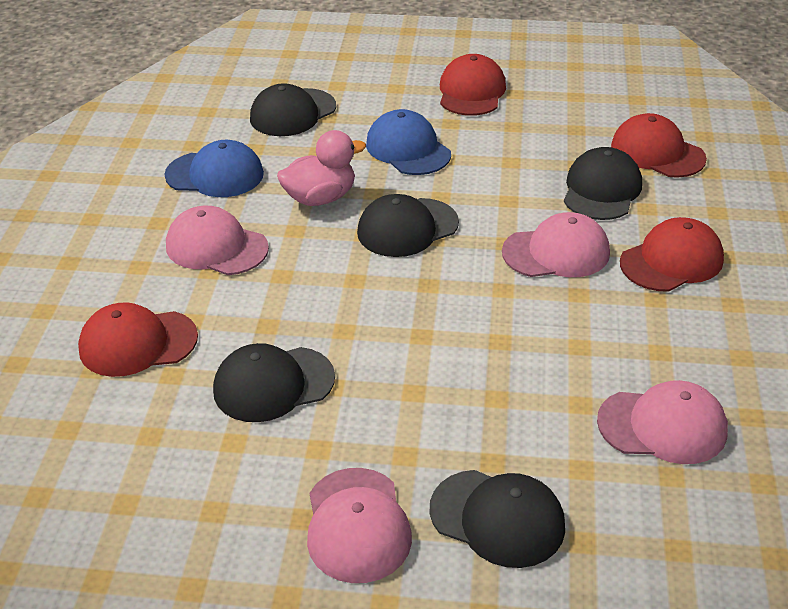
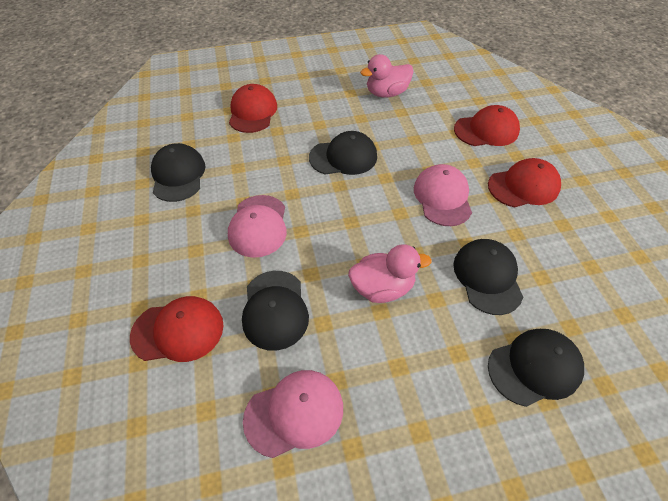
blue cap: 2 -> 0
pink cap: 4 -> 3
pink duck: 1 -> 2

